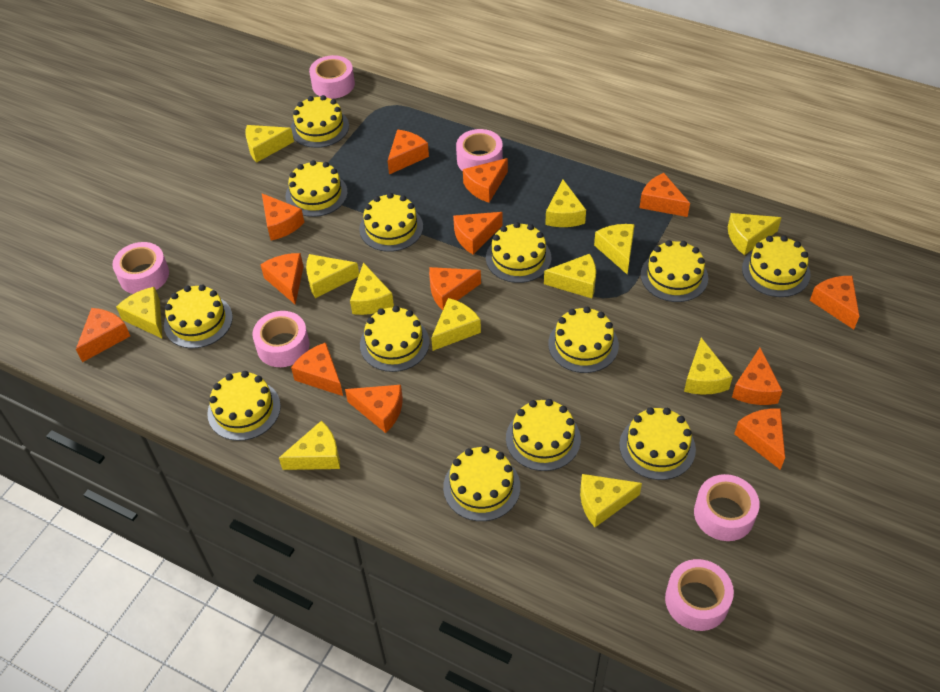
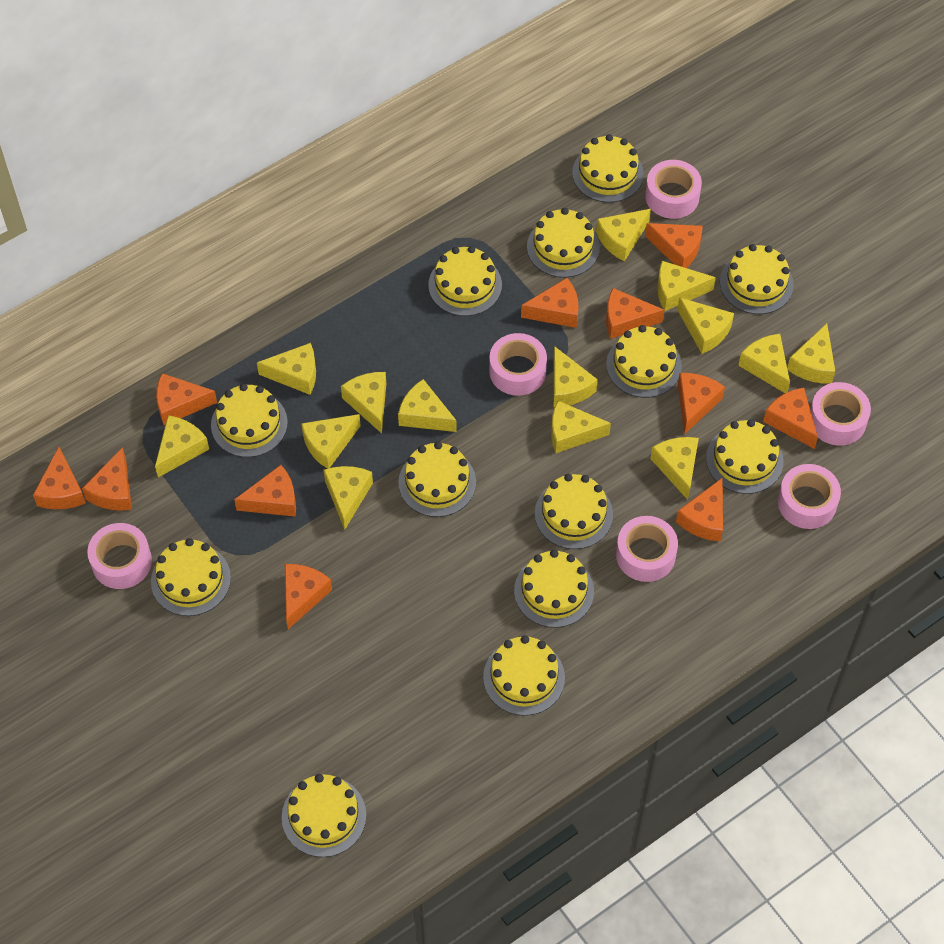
orange cheese: 13 -> 11
yellow cheese: 12 -> 14

